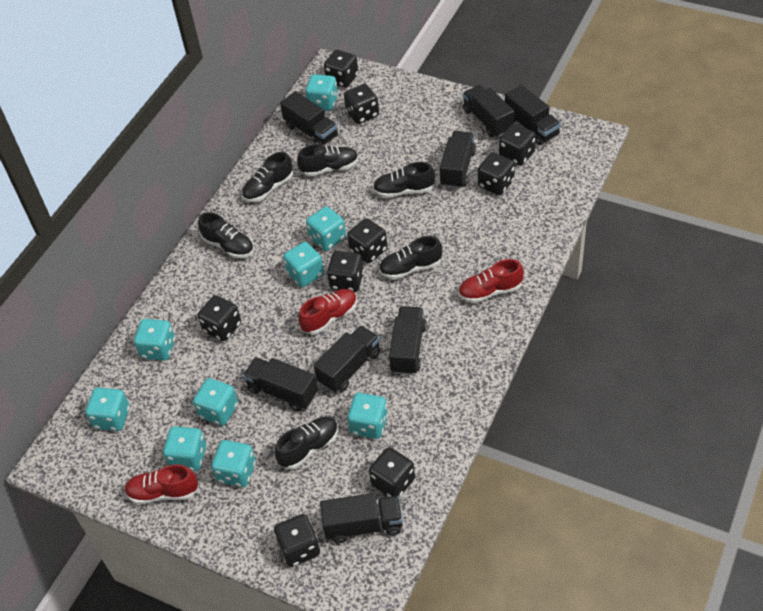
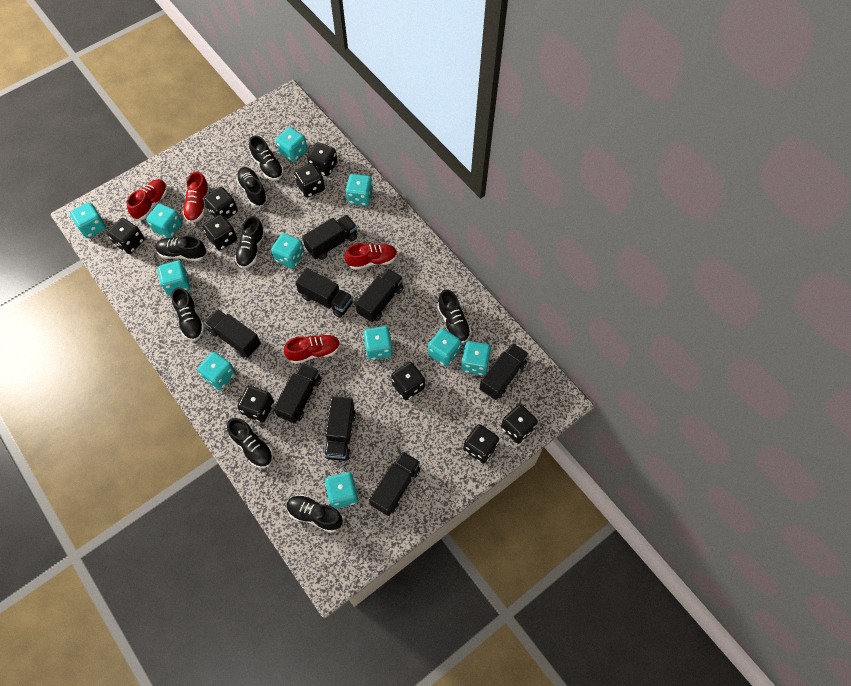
black shoe: 6 -> 8
red shoe: 3 -> 4
turquoise dice: 9 -> 11

